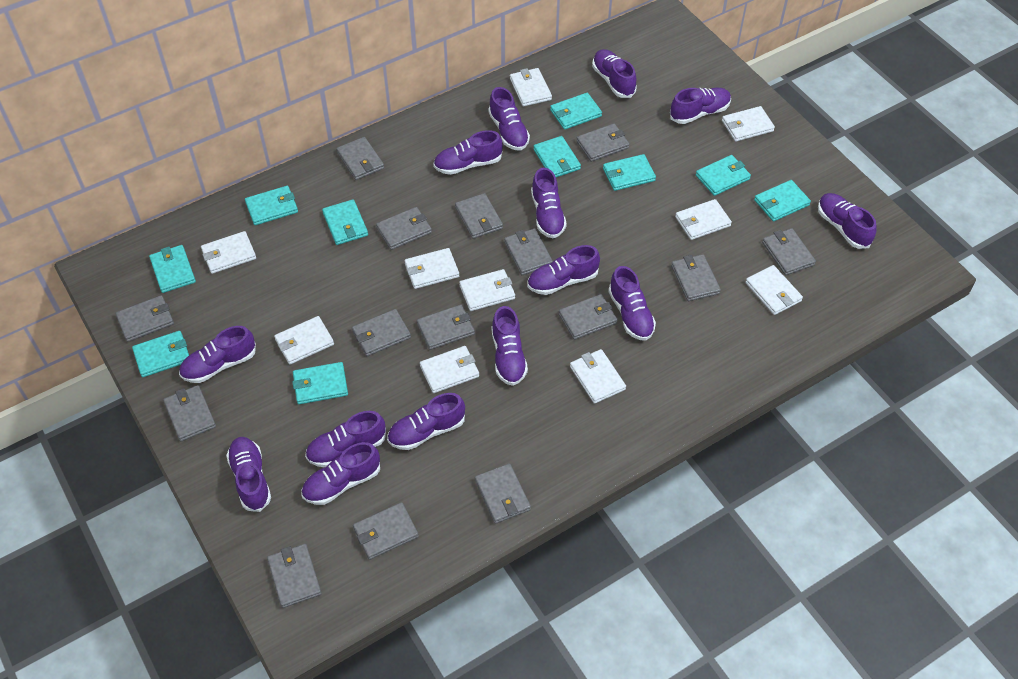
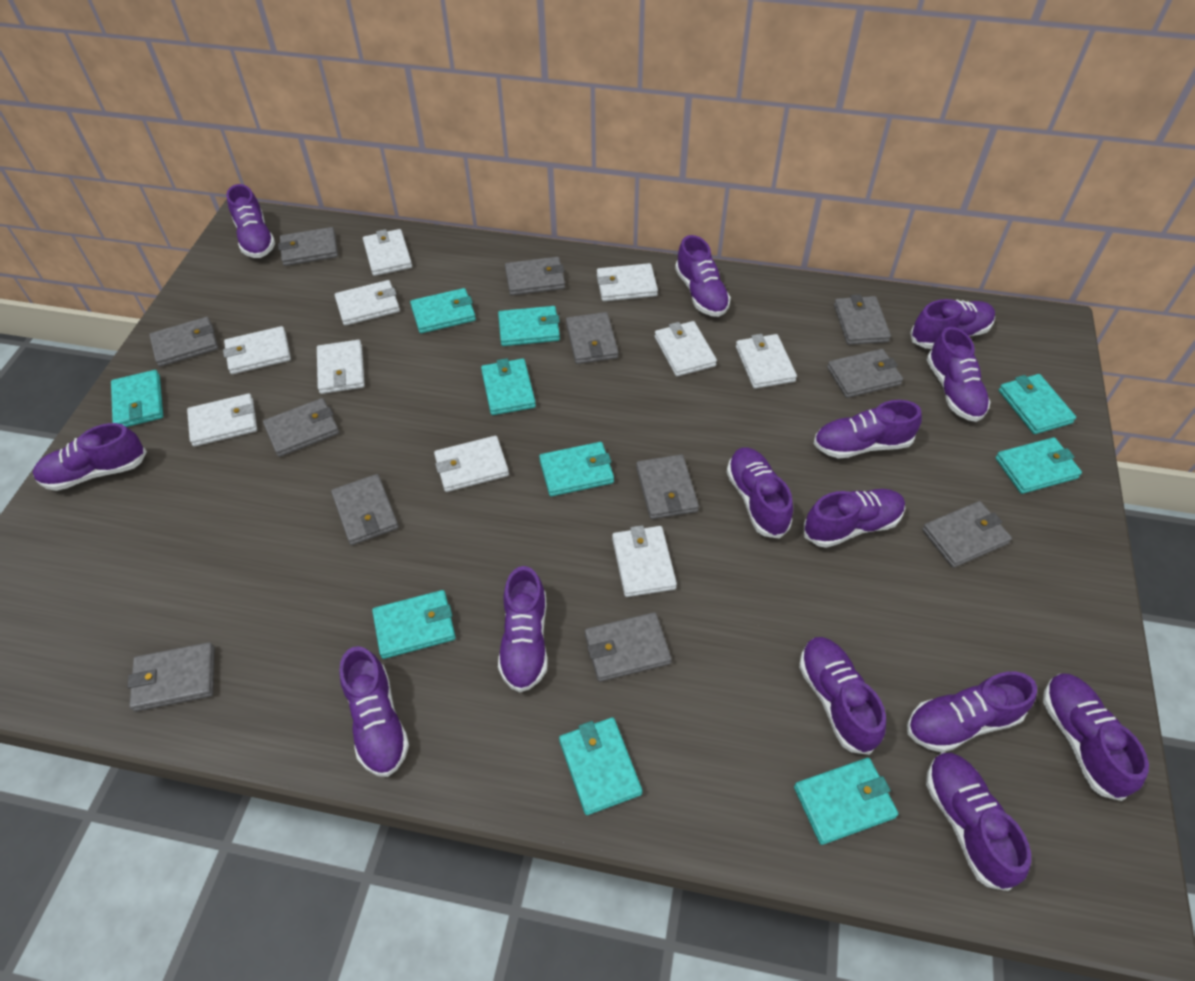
grey wallet: 15 -> 12

